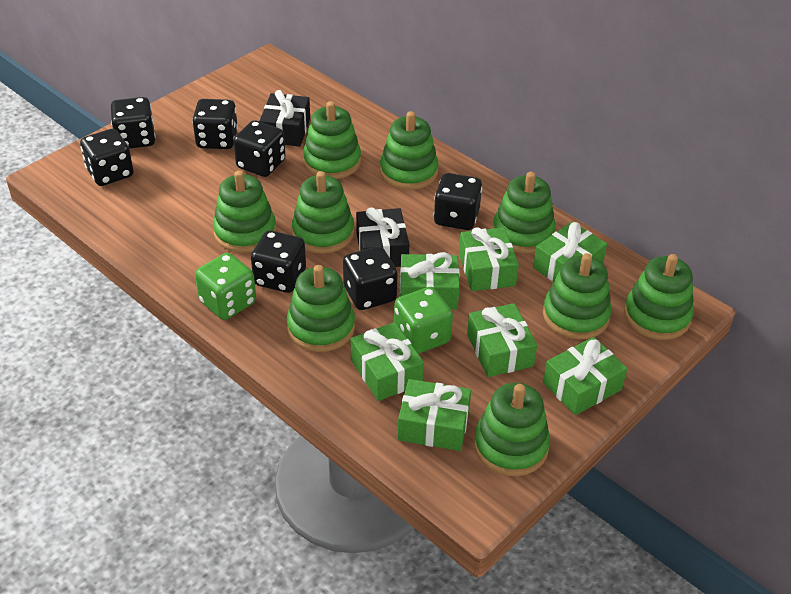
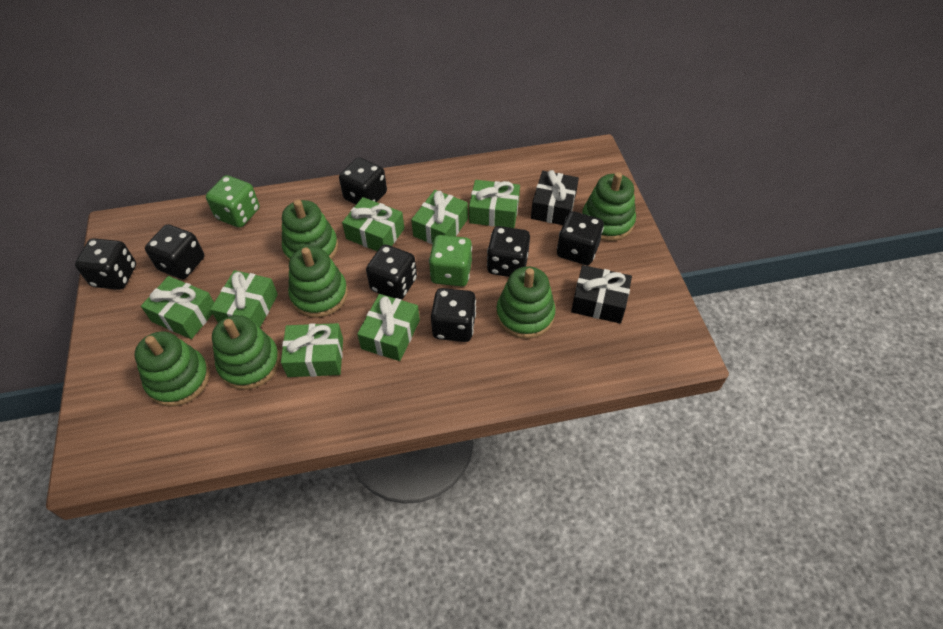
green stacking toy: 9 -> 6

